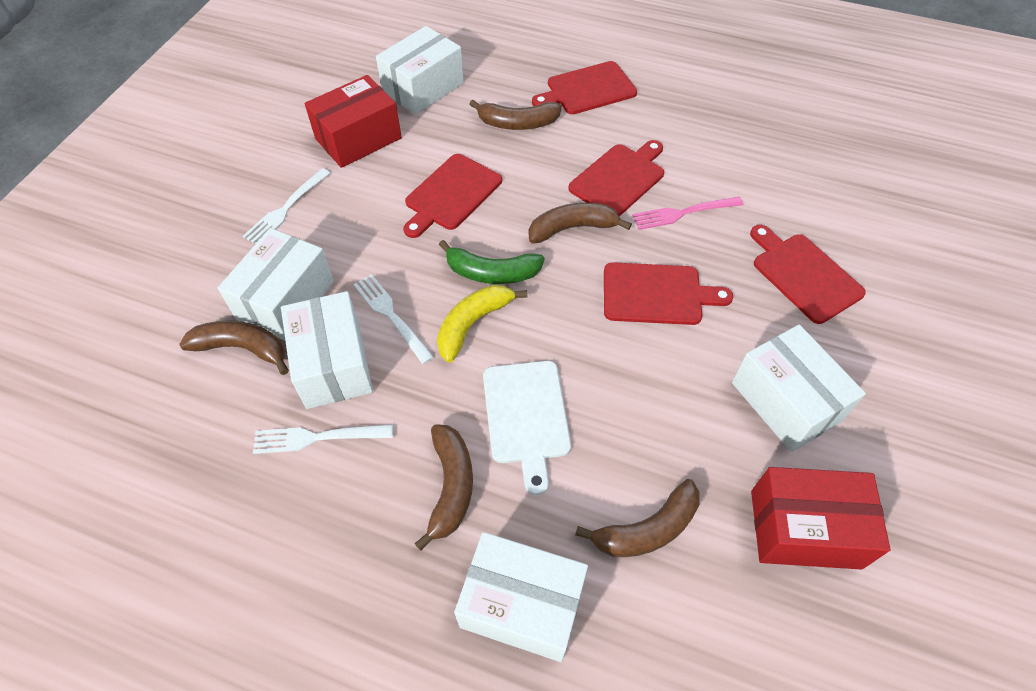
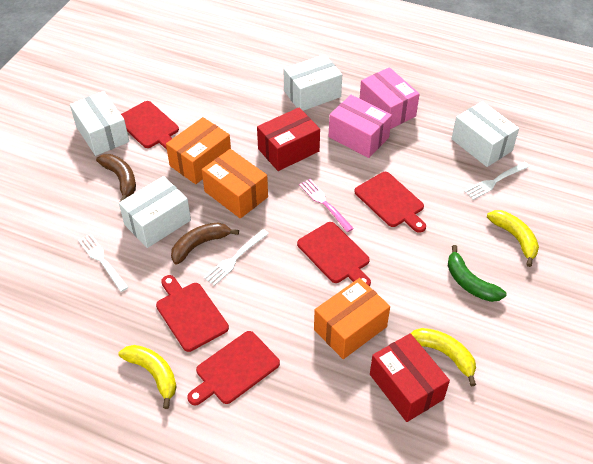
brown banana: 5 -> 2
orange box: 0 -> 3
pink box: 0 -> 2
white box: 5 -> 4
white cutting board: 1 -> 0
yellow banana: 1 -> 3

